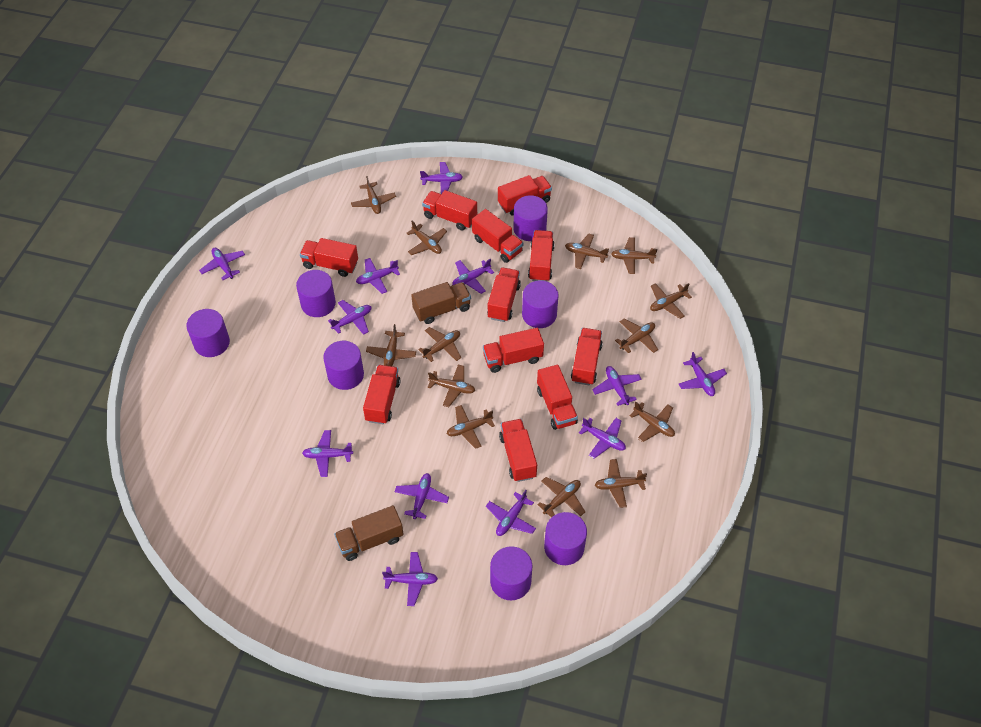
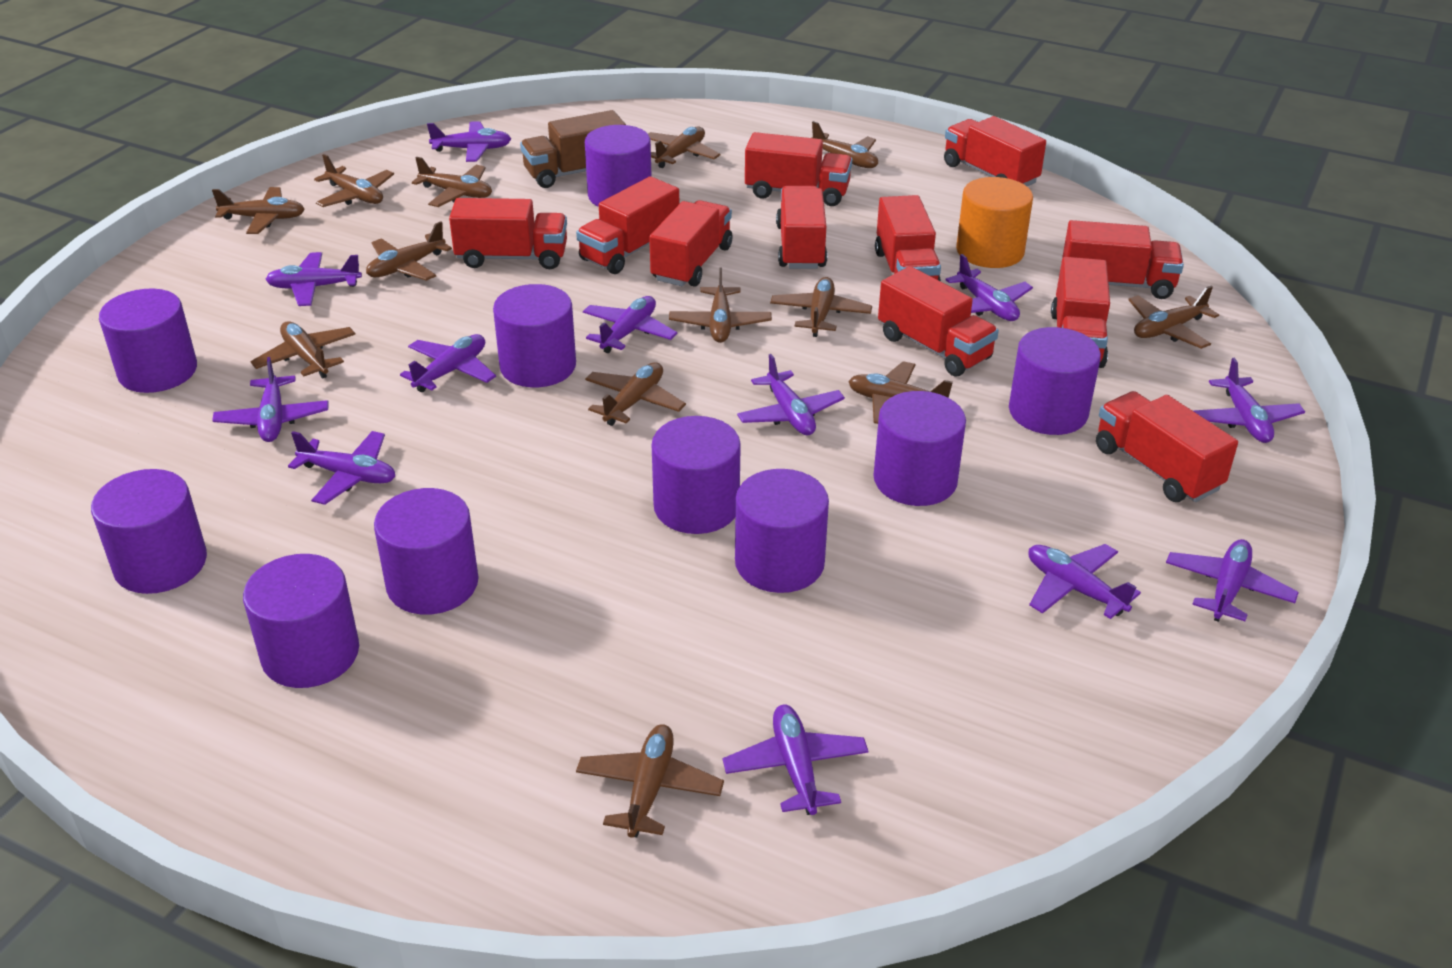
brown truck: 2 -> 1
orange cylinder: 0 -> 1
purple cylinder: 7 -> 10

